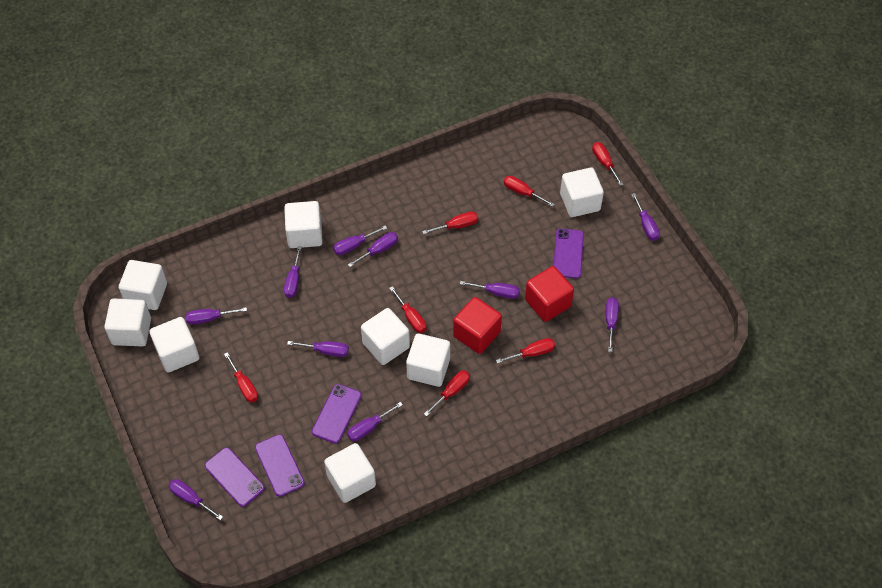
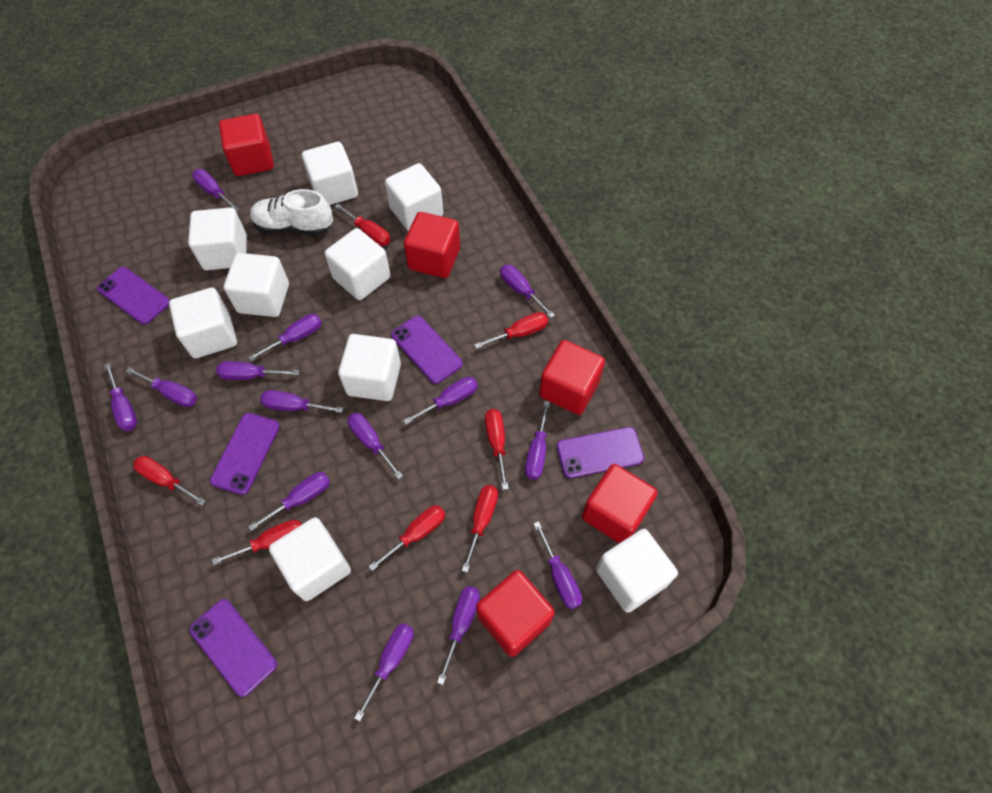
purple phone: 4 -> 5
purple screwdriver: 10 -> 14
red cube: 2 -> 5
white cube: 8 -> 9
white shoe: 0 -> 1

